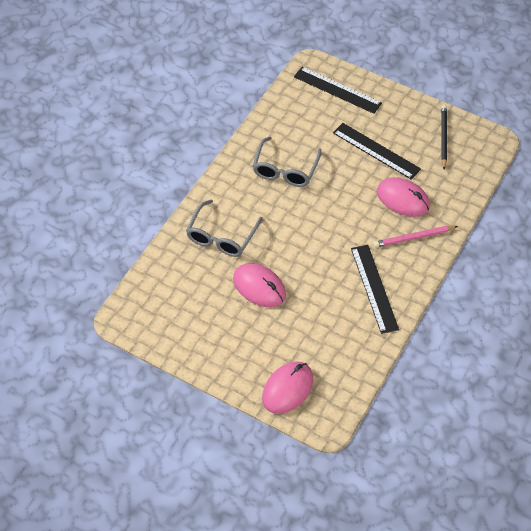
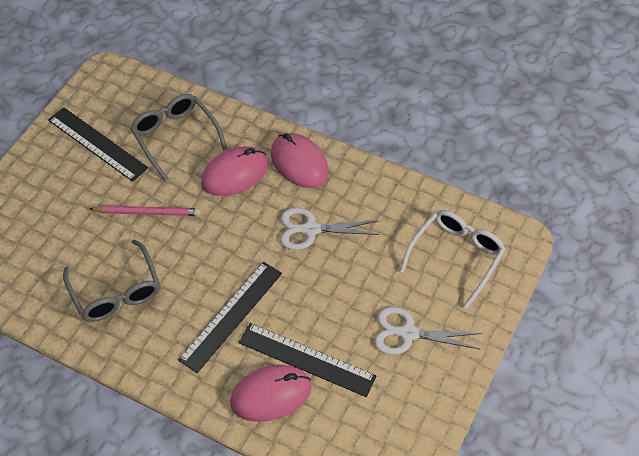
black pencil: 1 -> 0
white glasses: 0 -> 1
white scissors: 0 -> 2

